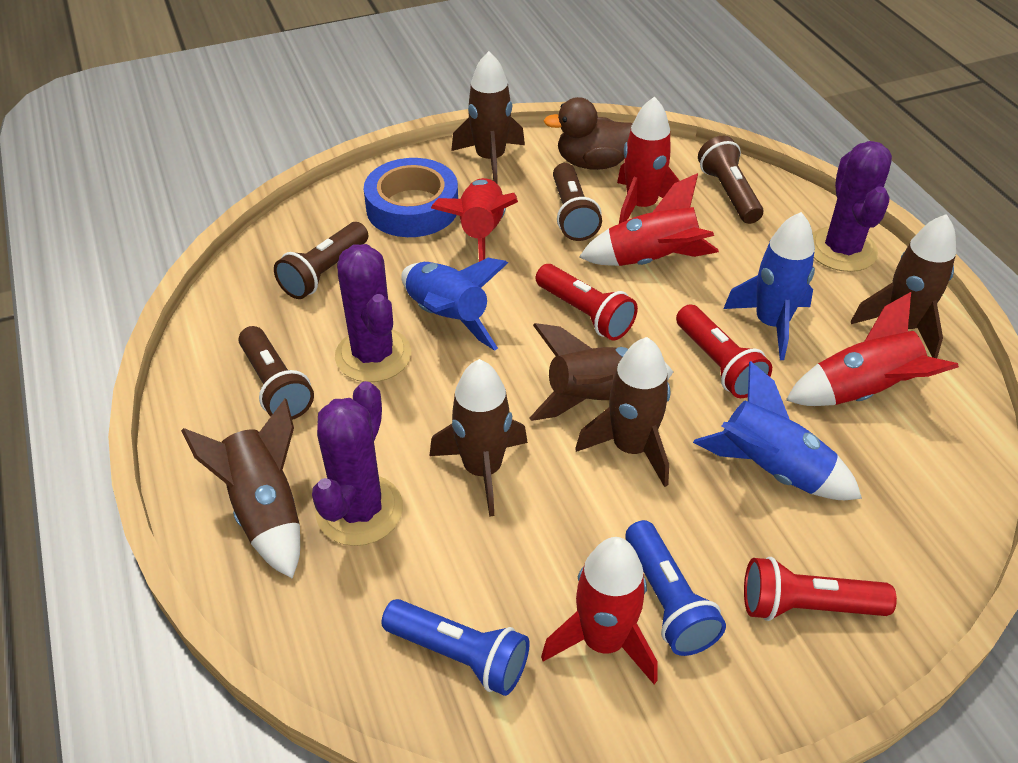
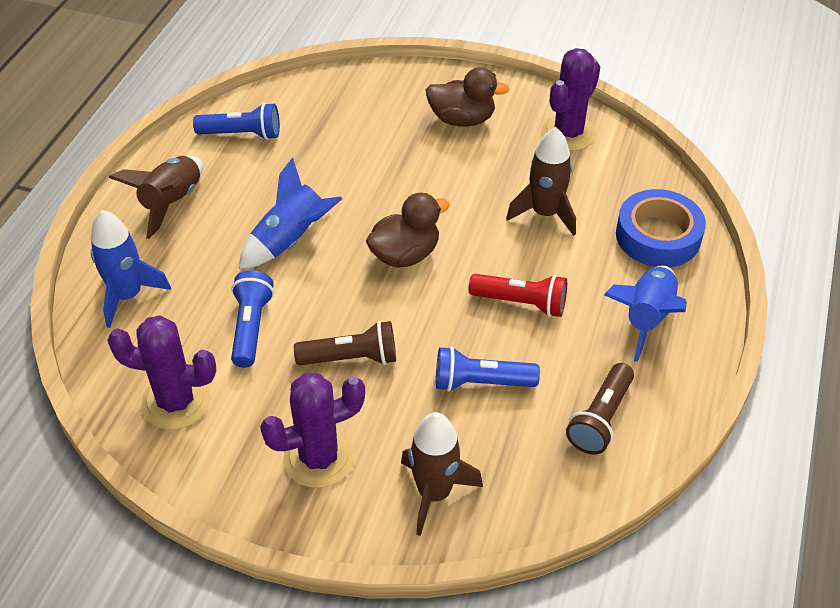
blue flashlight: 2 -> 3
brown duck: 1 -> 2
brown flashlight: 4 -> 2
brown rocket: 6 -> 3
red flashlight: 3 -> 1
red rocket: 5 -> 0

